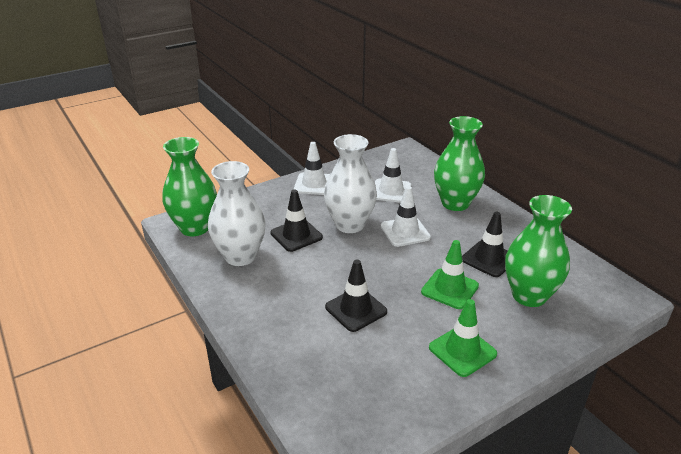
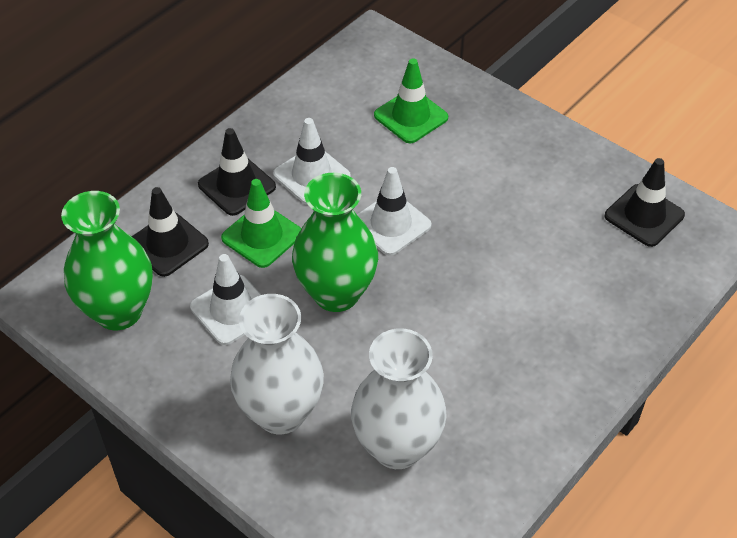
green vase: 3 -> 2

